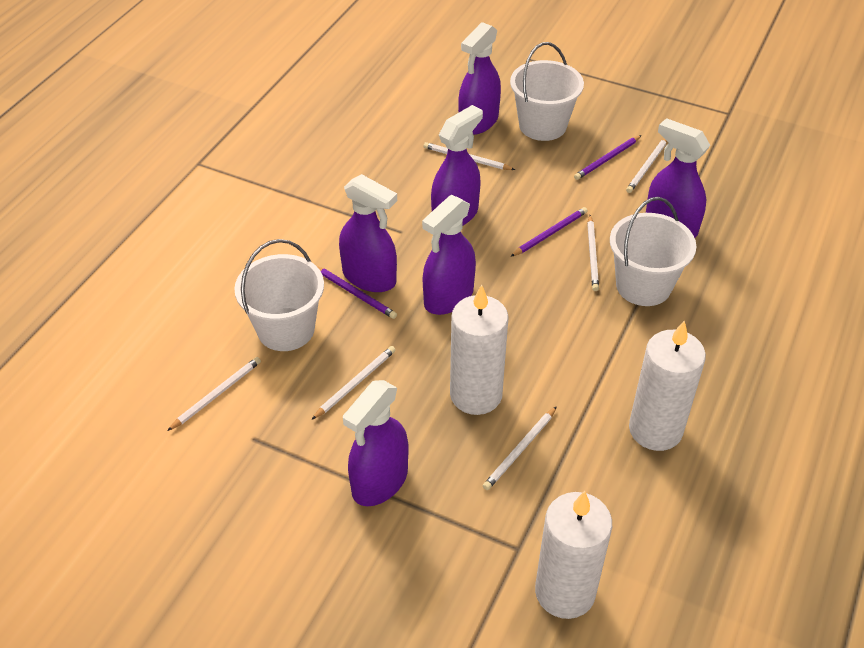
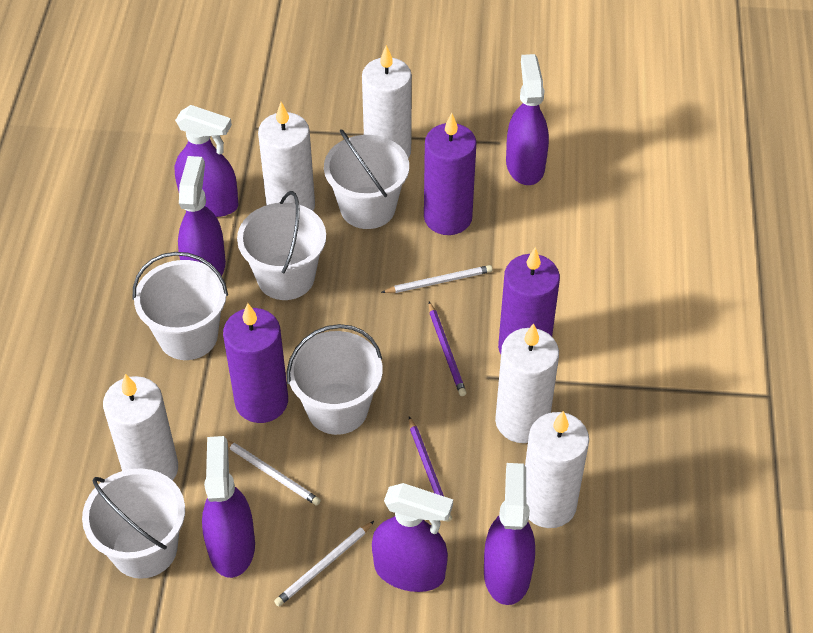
purple candle: 0 -> 3
purple pencil: 3 -> 2
white bucket: 3 -> 5
white candle: 3 -> 5
white pencil: 6 -> 3

